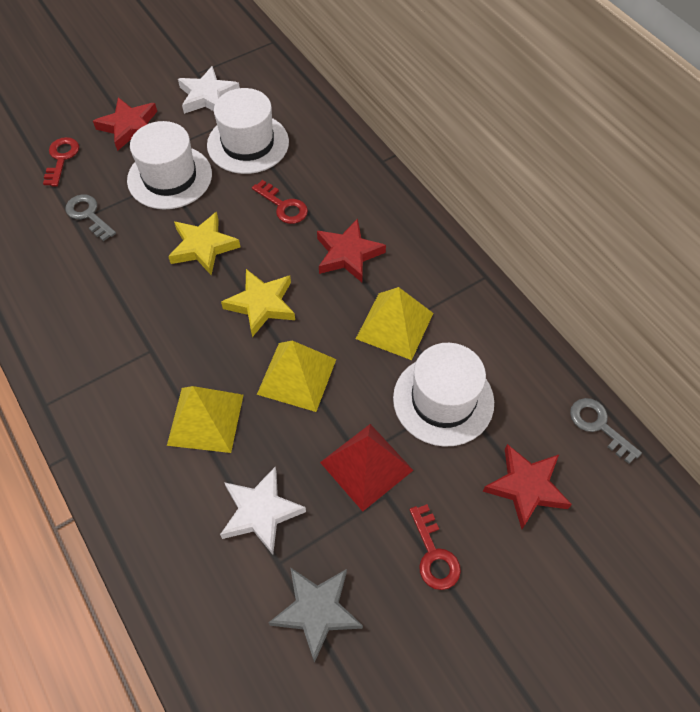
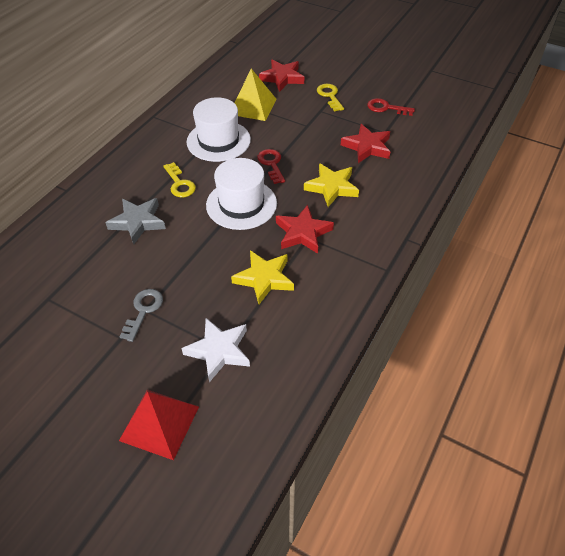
grey key: 2 -> 1
red key: 3 -> 2
white hat: 3 -> 2
white star: 2 -> 1
yellow key: 0 -> 2
yellow pyramid: 3 -> 1

